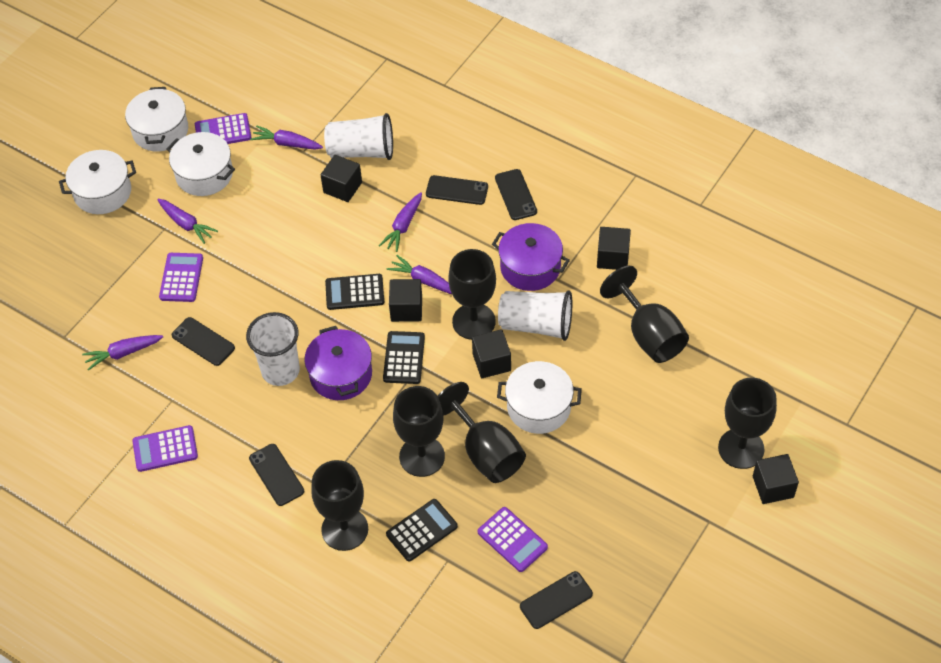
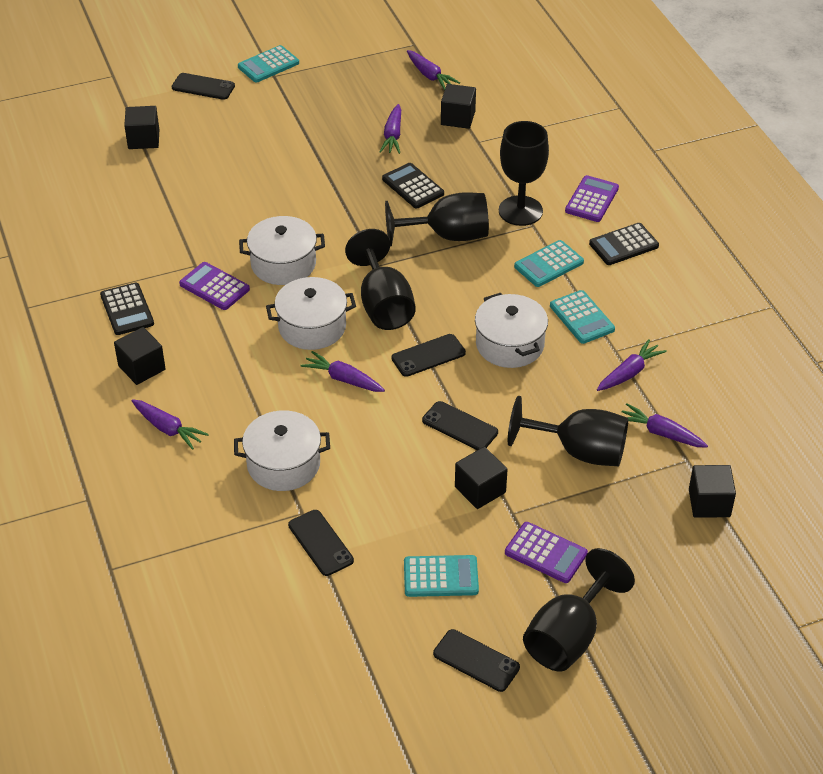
black goblet: 6 -> 5
purple calculator: 4 -> 3
purple carrot: 5 -> 6
purple pot: 2 -> 0
turquoise calculator: 0 -> 4
white cup: 3 -> 0

